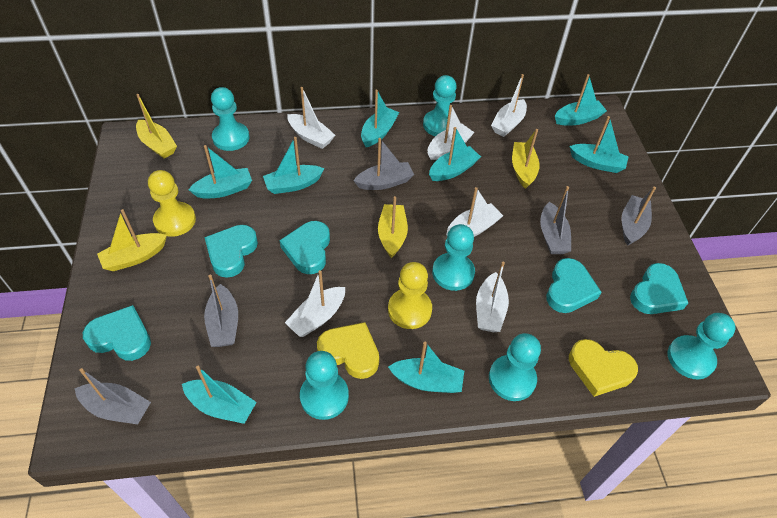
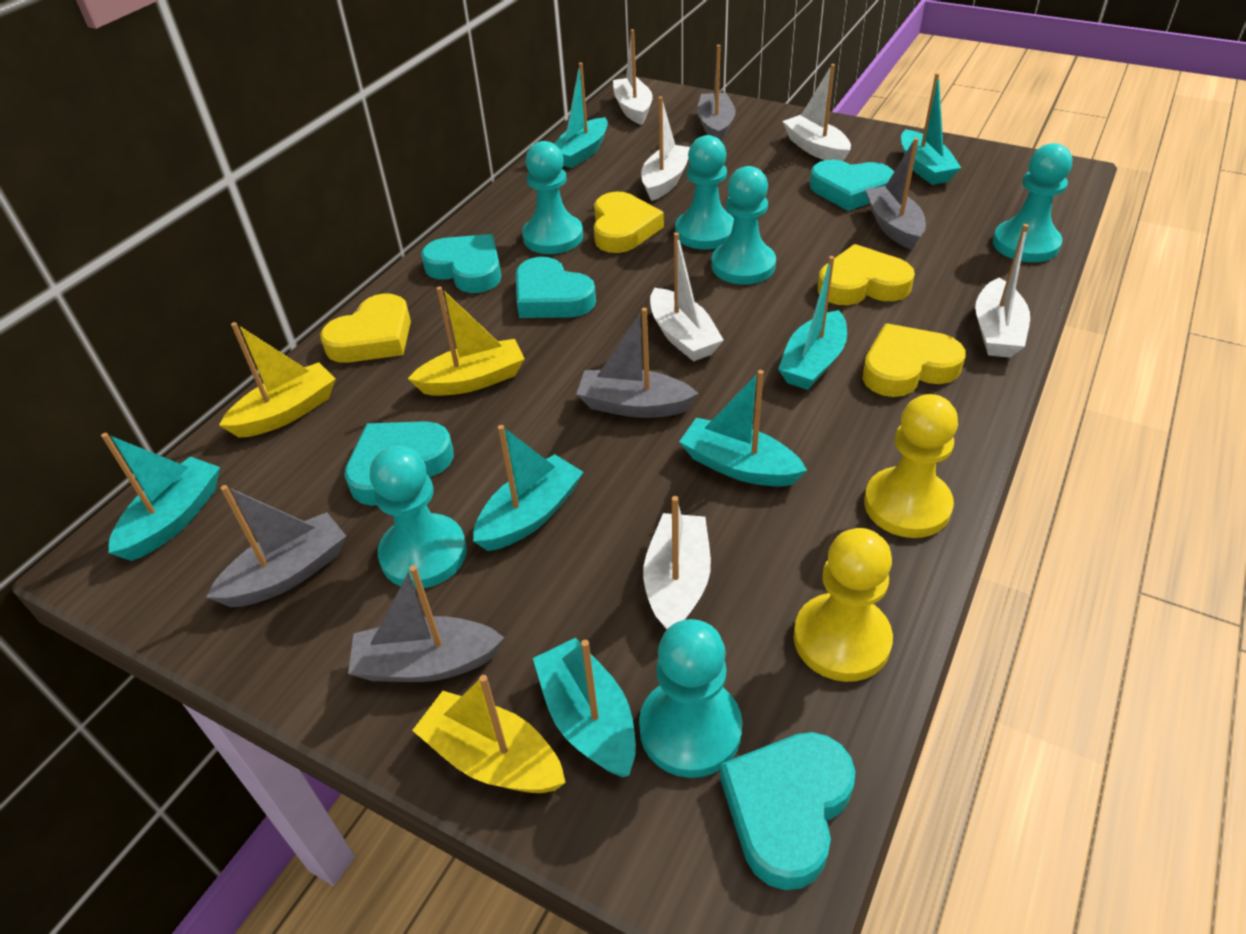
turquoise boat: 8 -> 7
yellow boat: 4 -> 3
yellow heart: 2 -> 4

